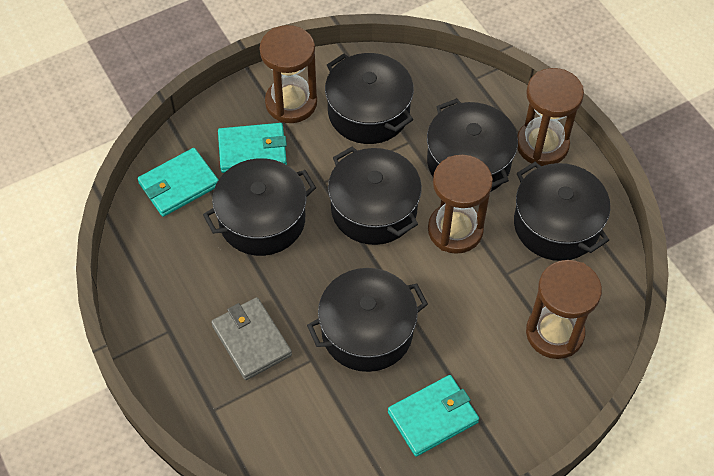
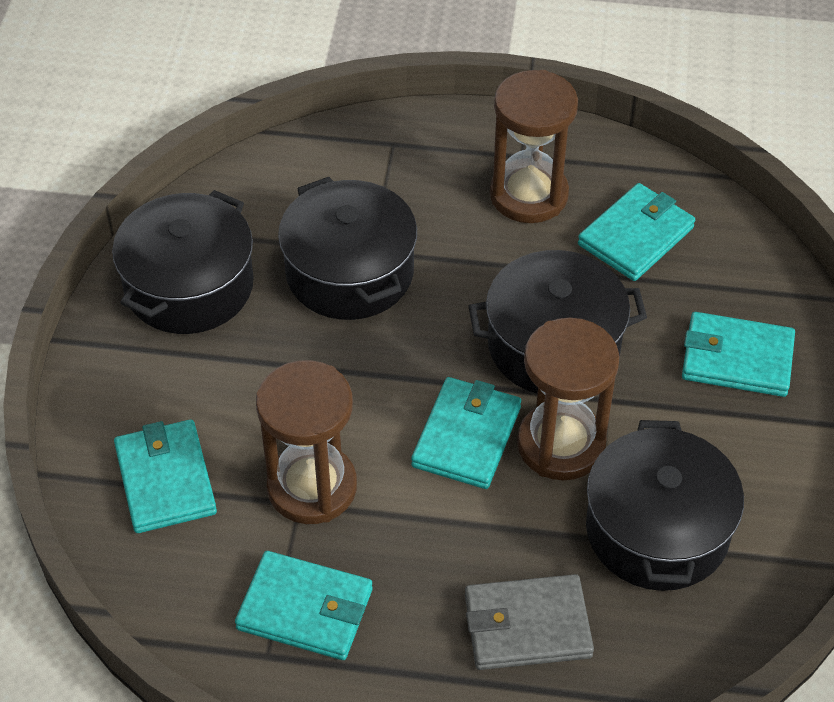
black pot: 6 -> 4
brown hourglass: 4 -> 3
turquoise wallet: 3 -> 5

